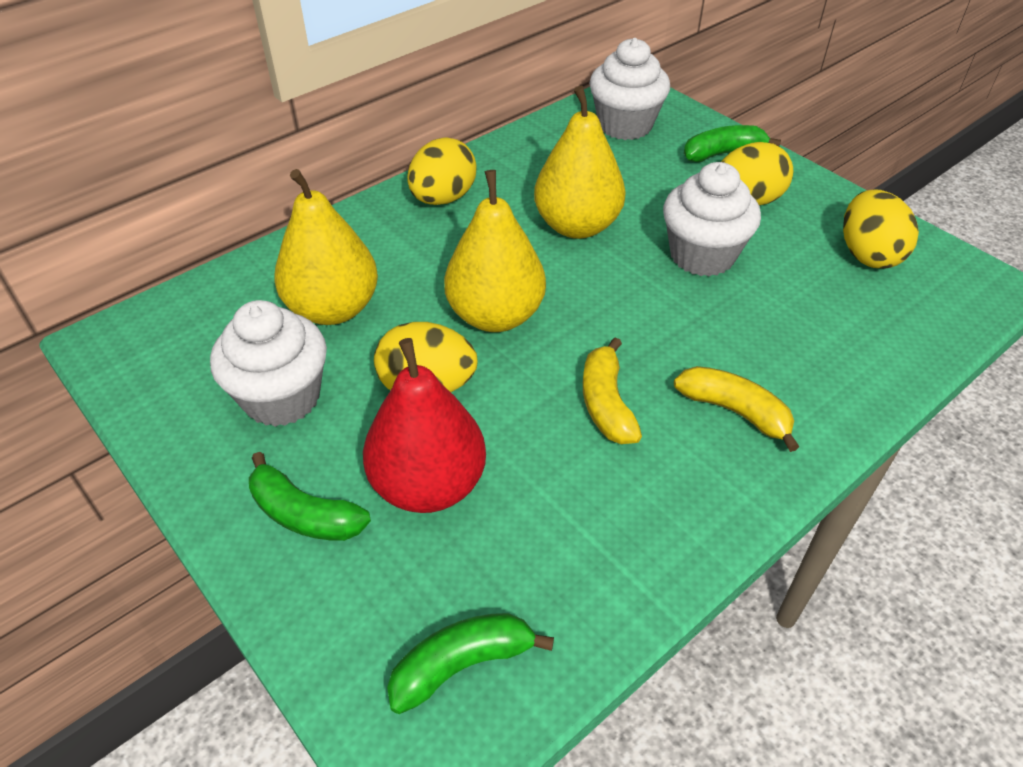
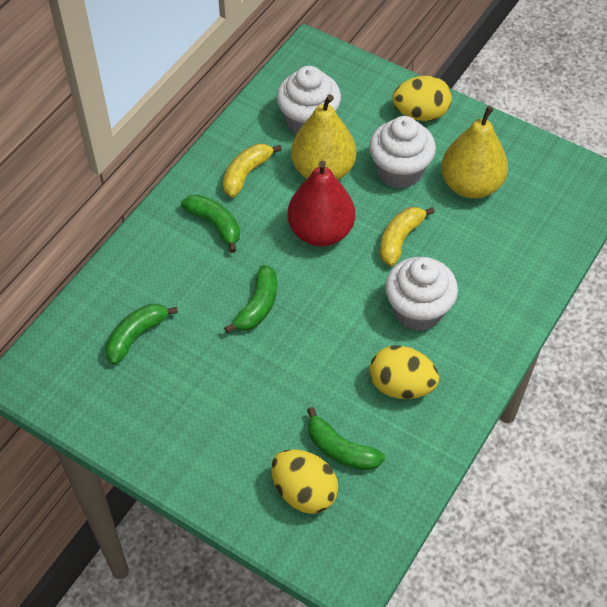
green banana: 3 -> 4
yellow egg: 4 -> 3
yellow pear: 3 -> 2

